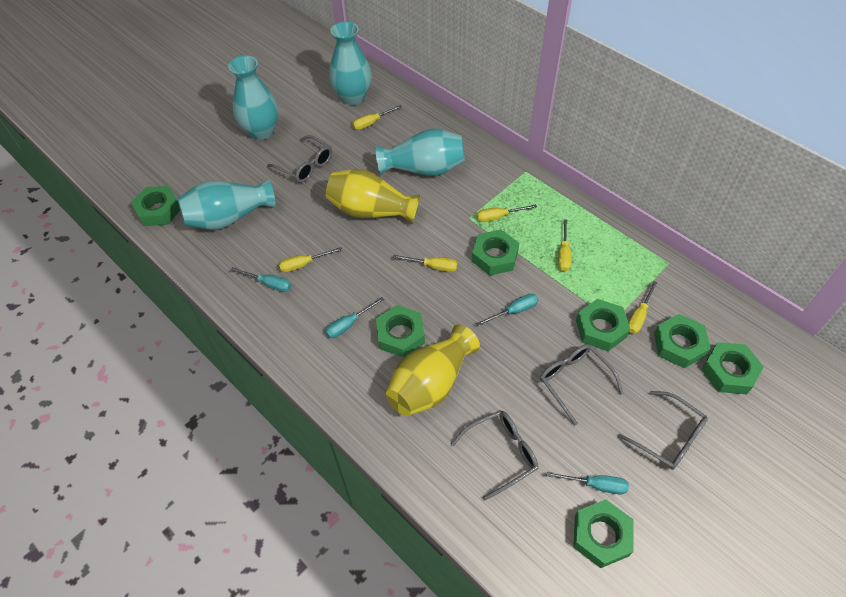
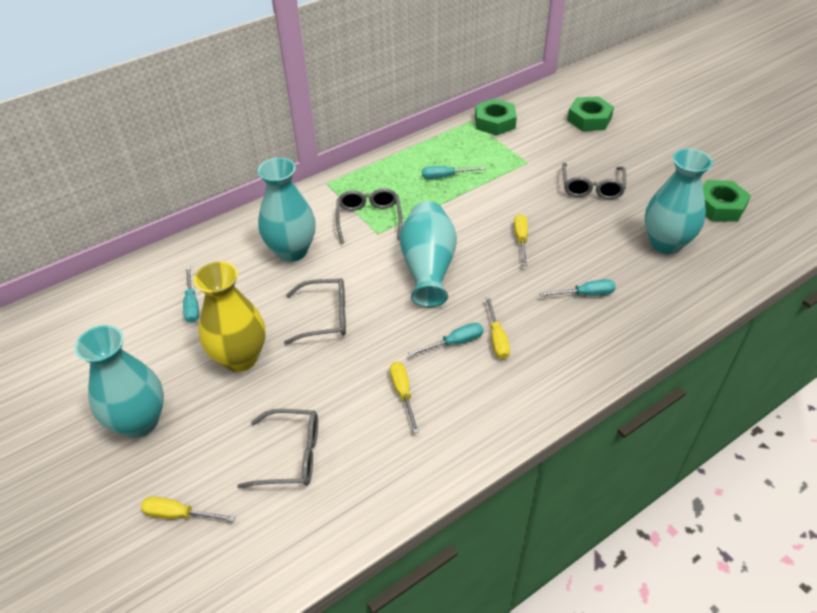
green nut: 7 -> 3
yellow screwdriver: 6 -> 4
yellow vase: 2 -> 1

